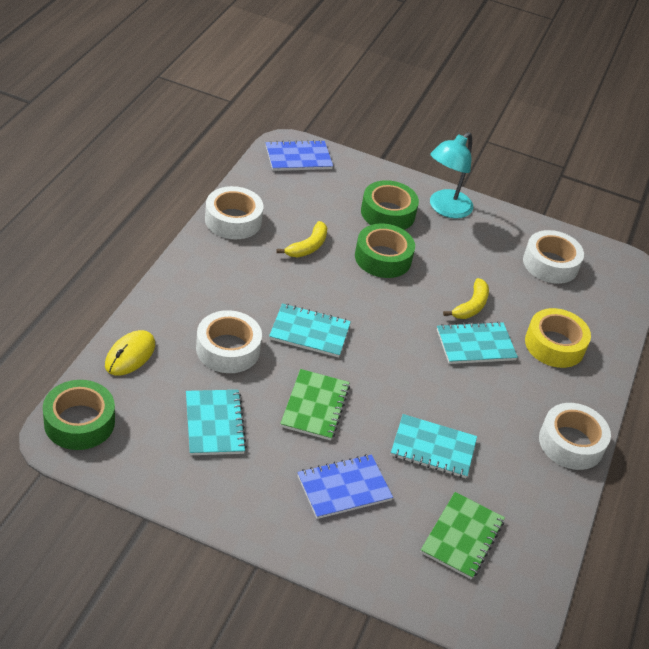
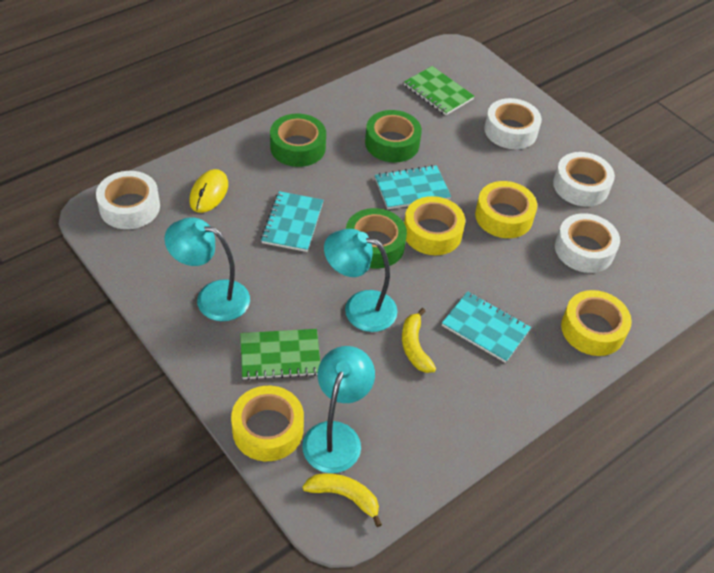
blue notebook: 2 -> 0
turquoise lamp: 1 -> 3
turquoise notebook: 4 -> 3
yellow tape: 1 -> 4

